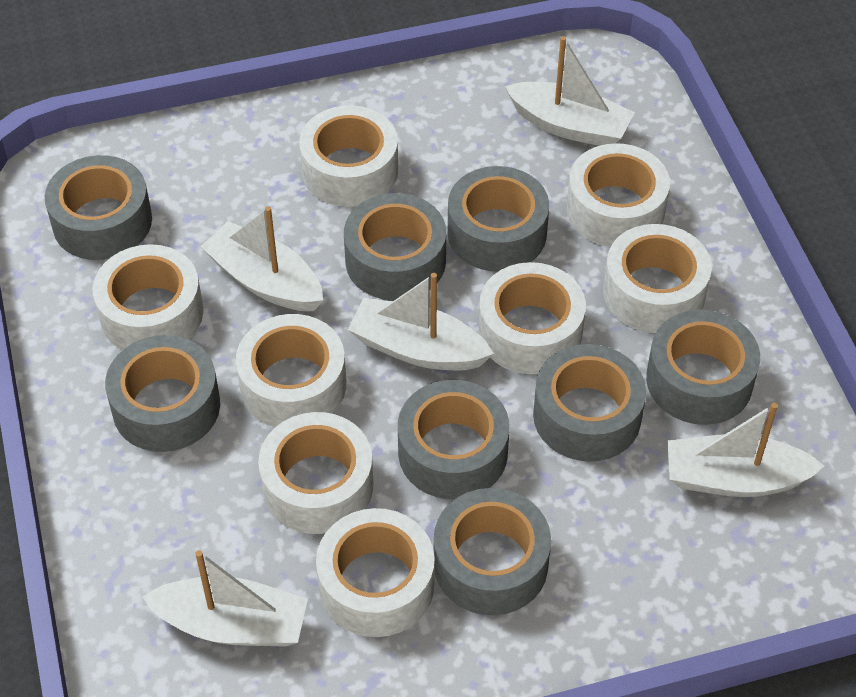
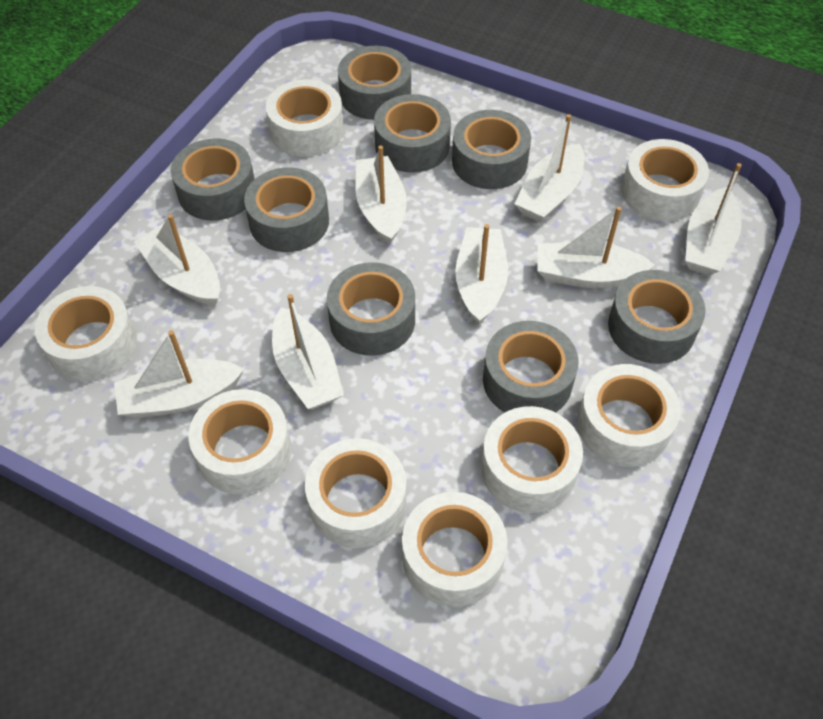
white boat: 5 -> 8

